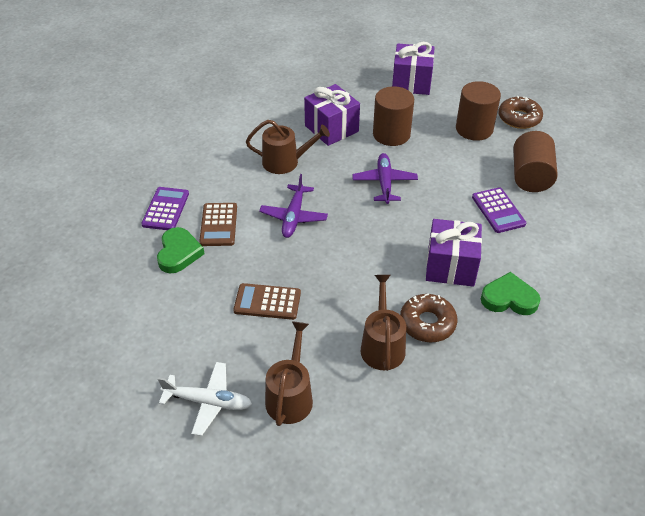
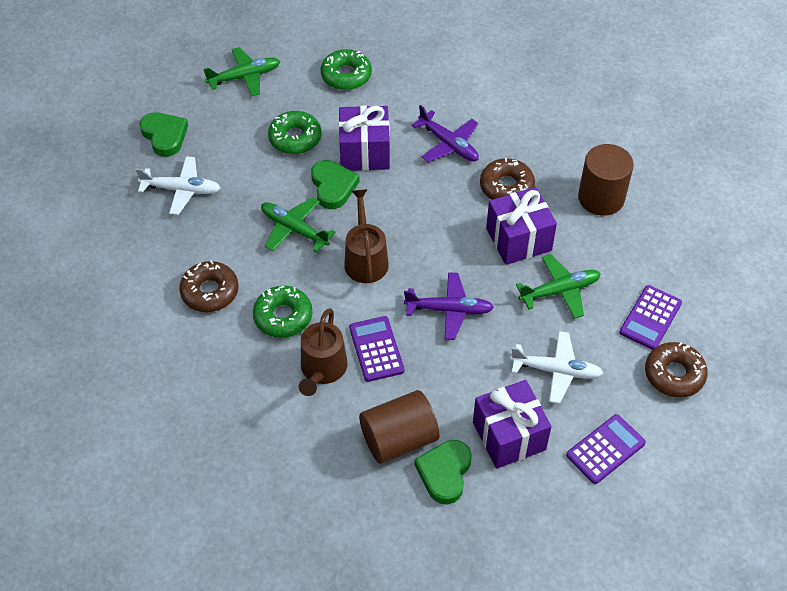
brown calculator: 2 -> 0
brown cylinder: 3 -> 2
brown donut: 2 -> 3
brown watering can: 3 -> 2
green donut: 0 -> 3
green heart: 2 -> 3
green plane: 0 -> 3
purple calculator: 2 -> 3
white plane: 1 -> 2

